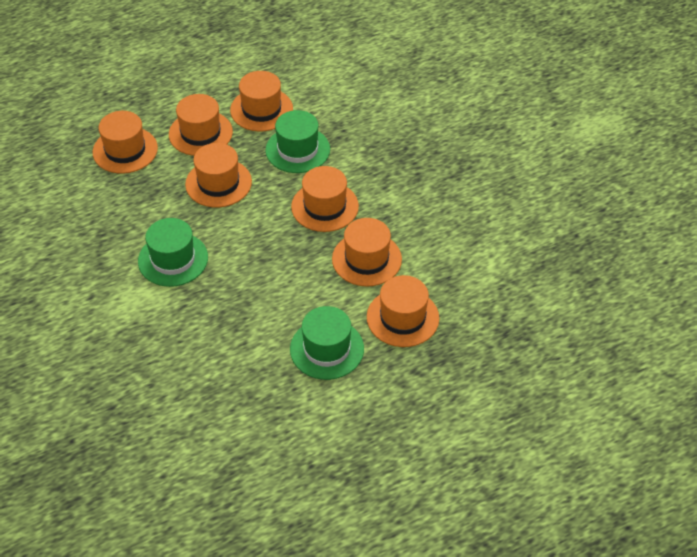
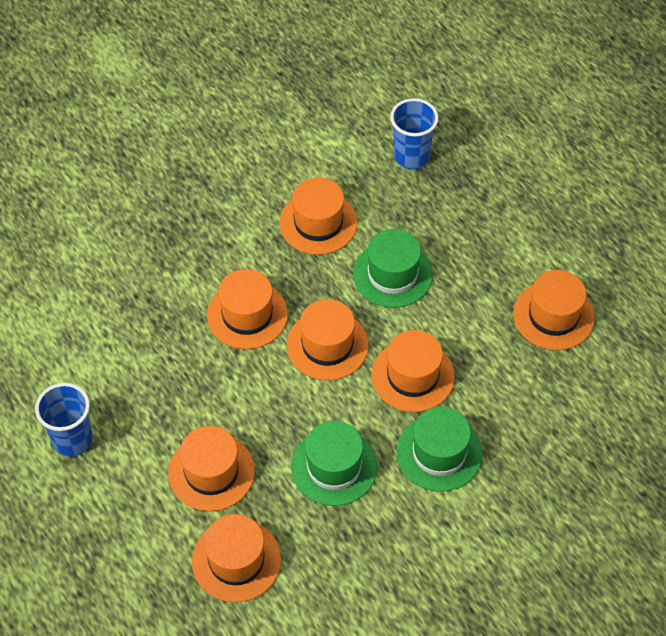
blue cup: 0 -> 2

